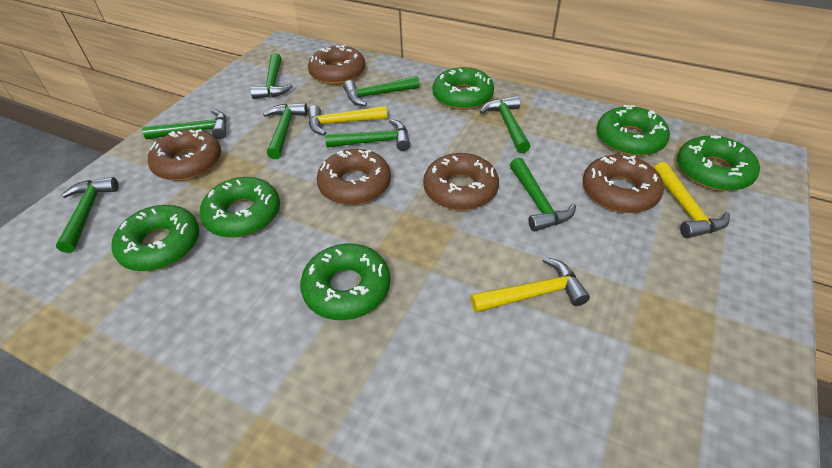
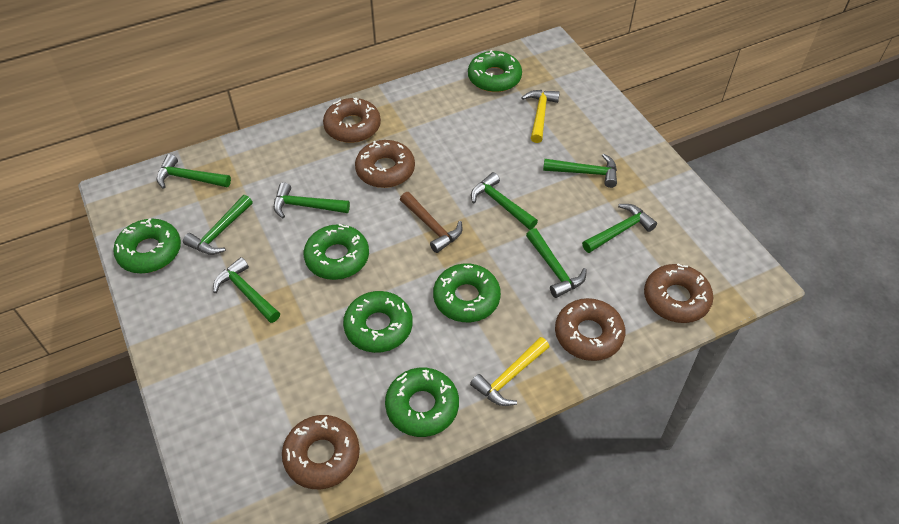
brown hammer: 0 -> 1
yellow hammer: 3 -> 2

